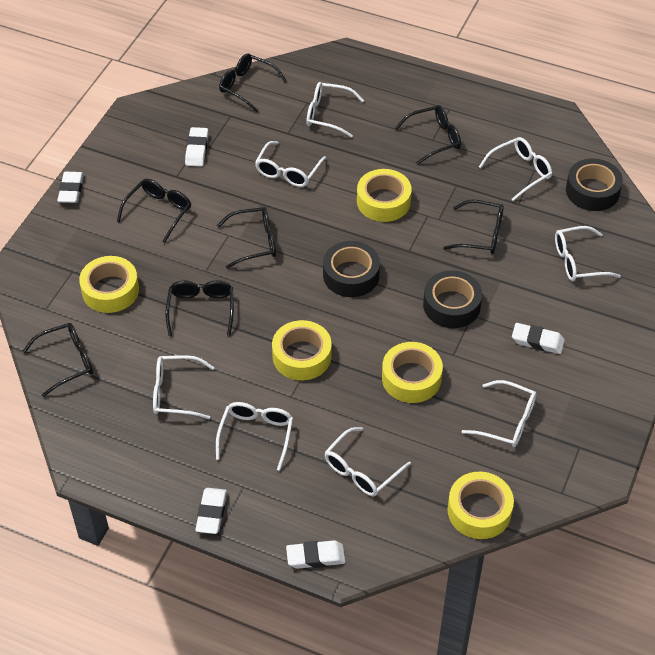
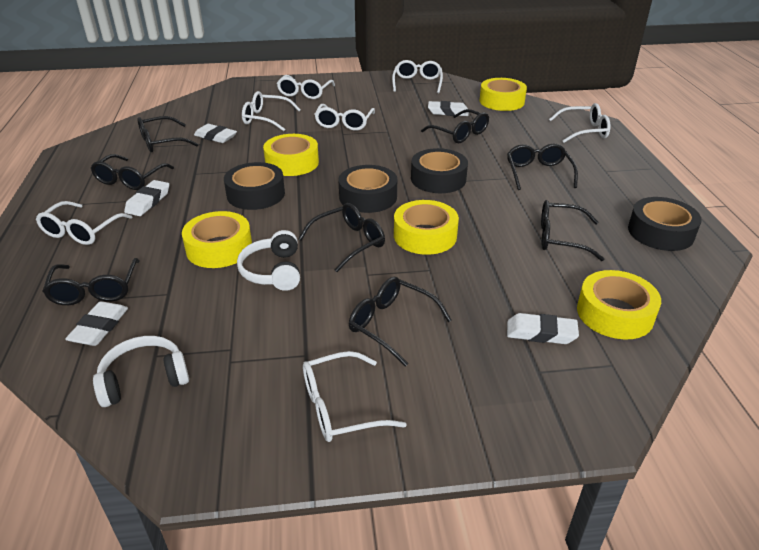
black glasses: 7 -> 8
black tape: 3 -> 4
white glasses: 8 -> 7
white headphones: 0 -> 2

